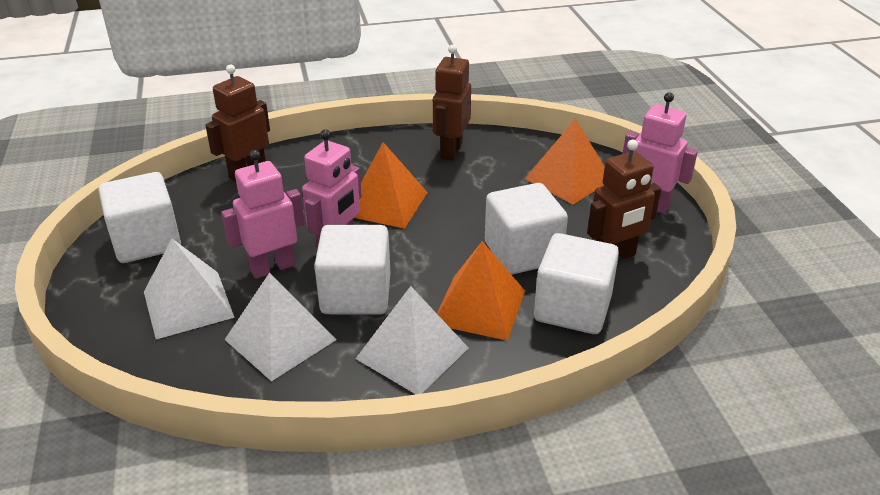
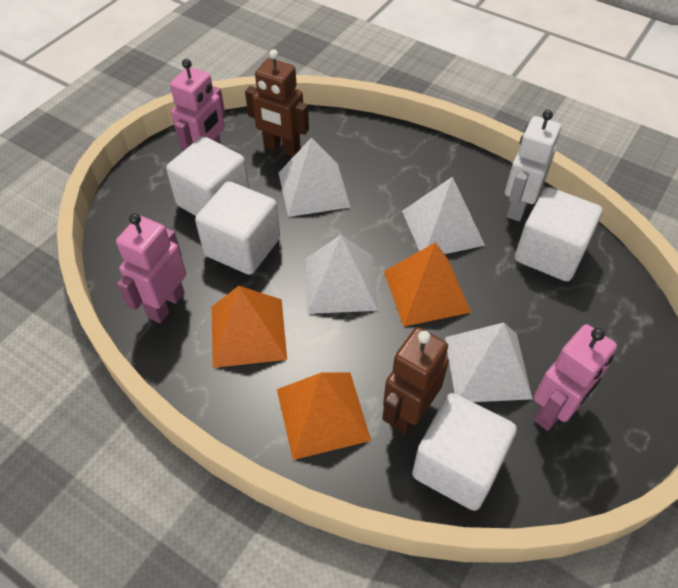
brown robot: 3 -> 2
white pyramid: 3 -> 4
white robot: 0 -> 1

